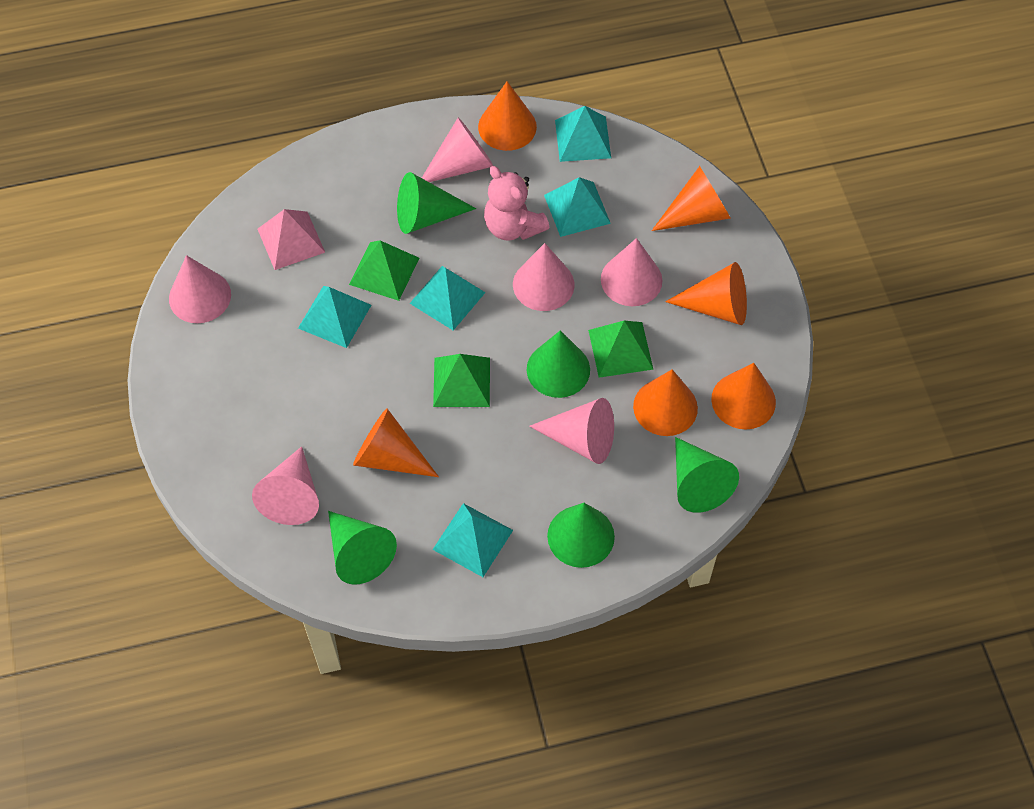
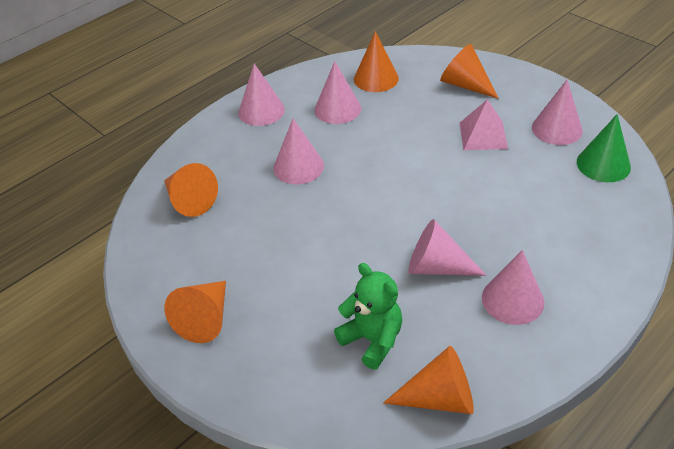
green cone: 5 -> 1
green pyramid: 3 -> 0
green teddy bear: 0 -> 1
orange cone: 6 -> 5
pink teddy bear: 1 -> 0
turquoise pyramid: 5 -> 0

